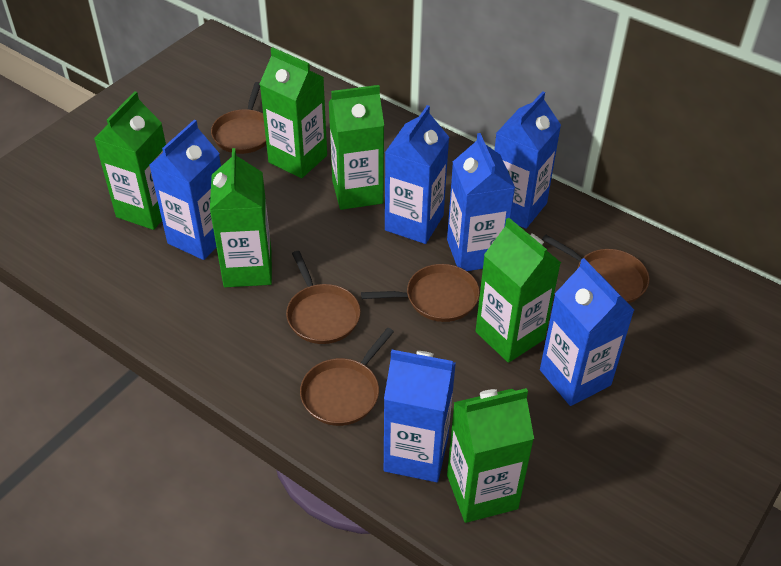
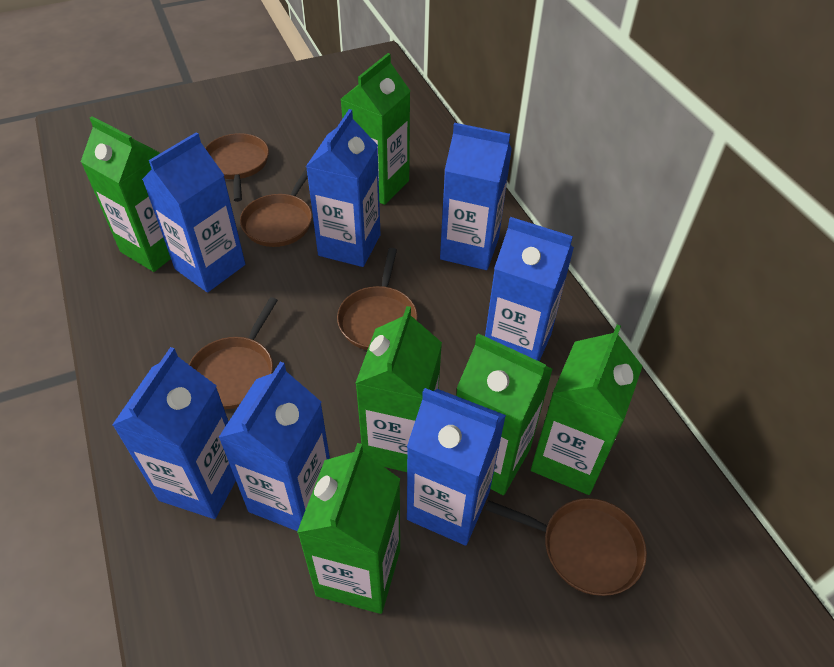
blue carton: 6 -> 7

